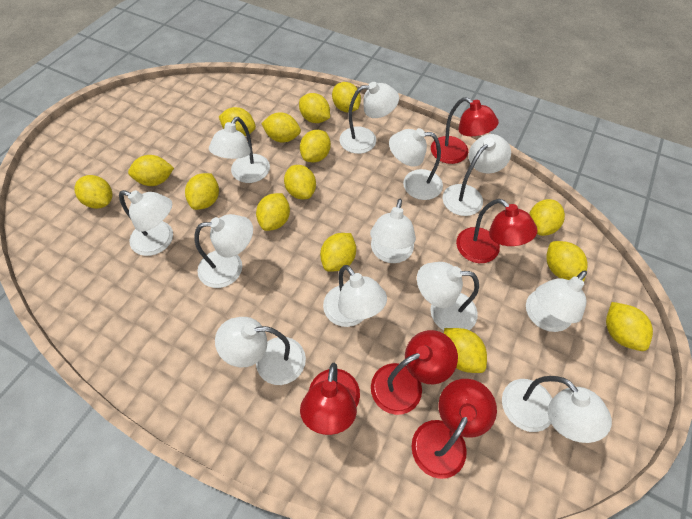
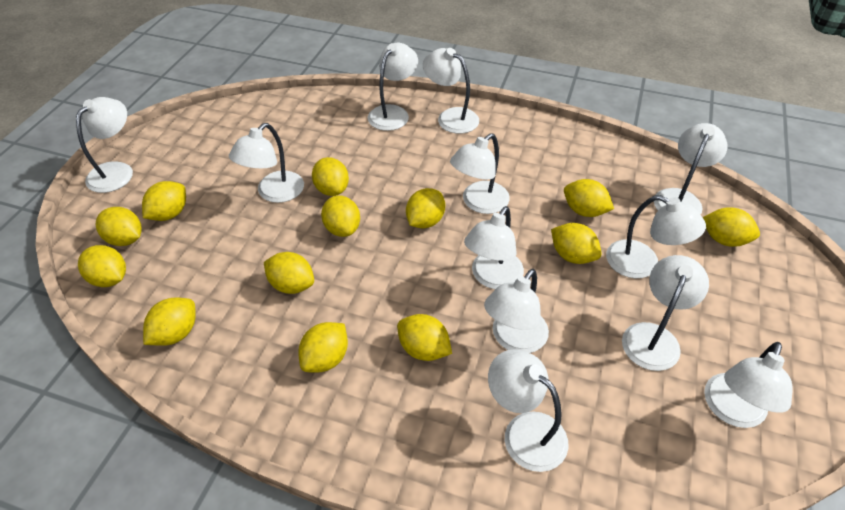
red lamp: 5 -> 0
yellow lemon: 15 -> 13

